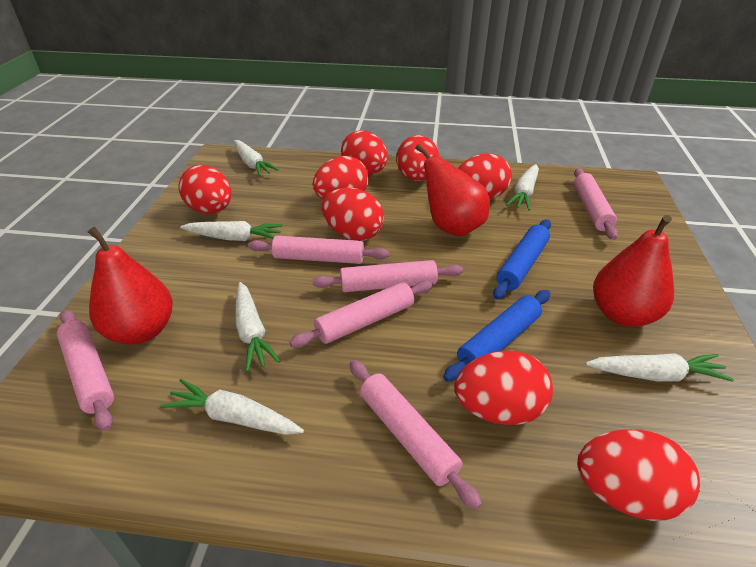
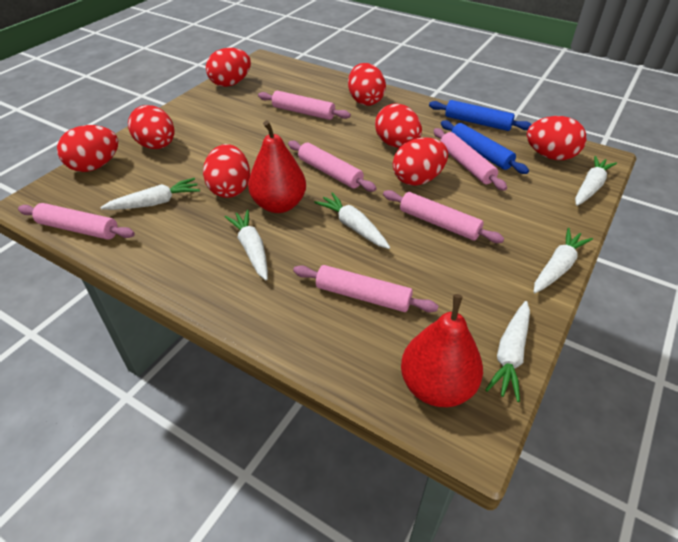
red pear: 3 -> 2

